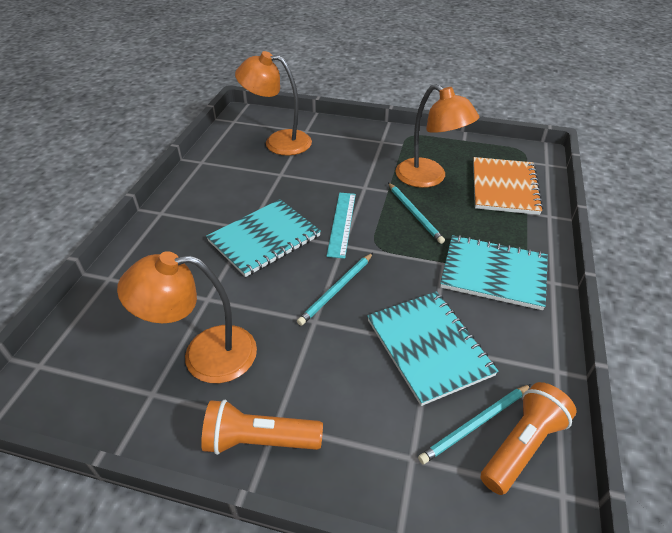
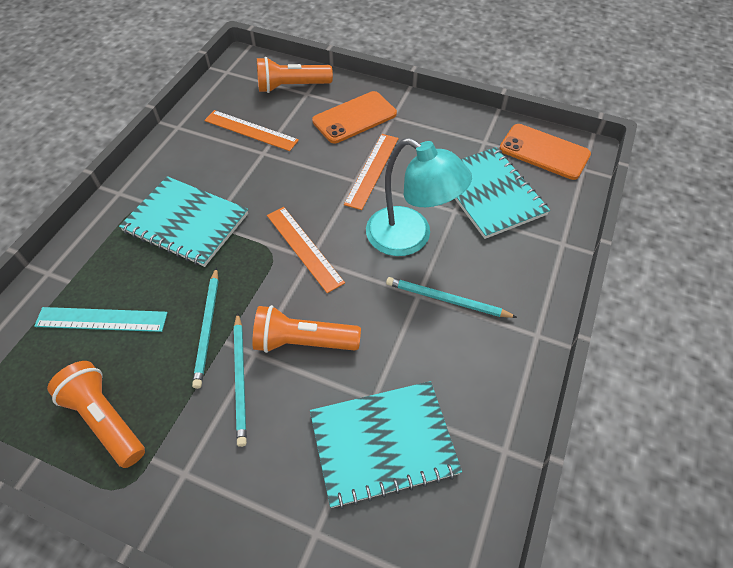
orange flashlight: 2 -> 3
orange lamp: 3 -> 0
orange notebook: 1 -> 0
orange phone: 0 -> 2
orange ruler: 0 -> 3
turquoise lamp: 0 -> 1

